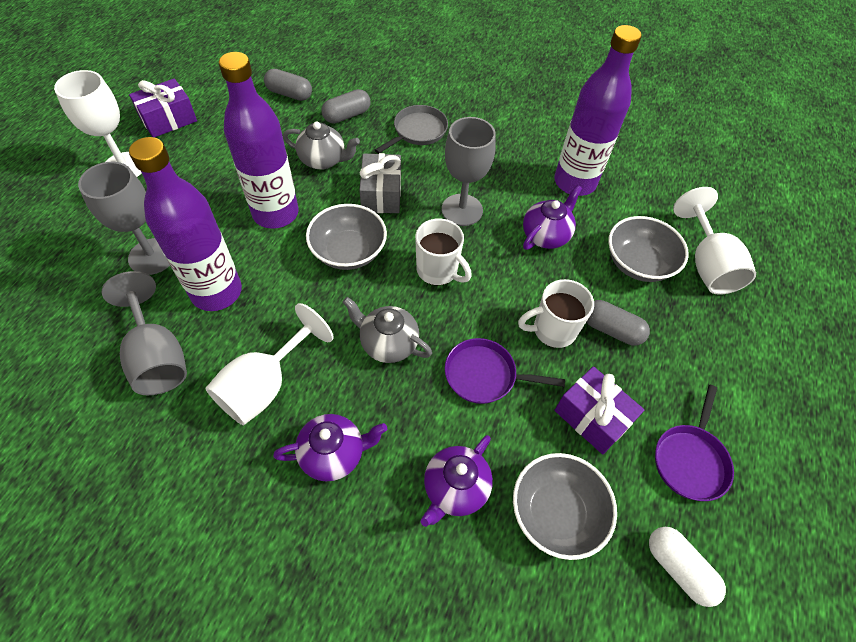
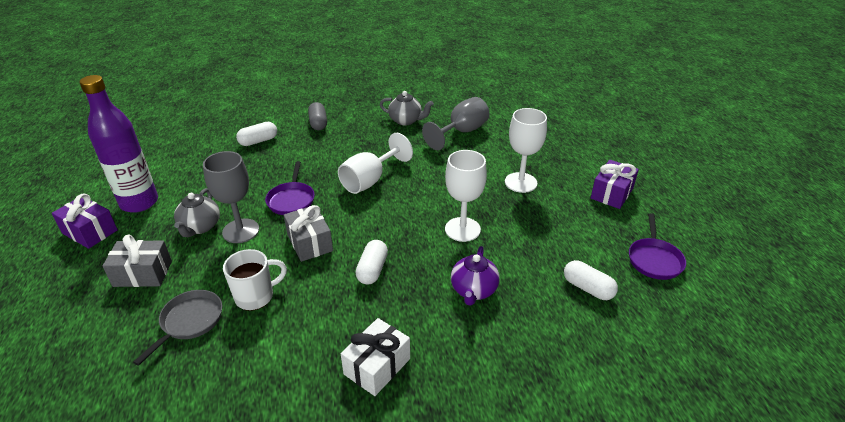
grey bowl: 3 -> 0
grey capsule: 3 -> 1
grey gift: 1 -> 2
grey goblet: 3 -> 2
purple bottle: 3 -> 1
purple teapot: 3 -> 1
white capsule: 1 -> 3
white gift: 0 -> 1
white mug: 2 -> 1

